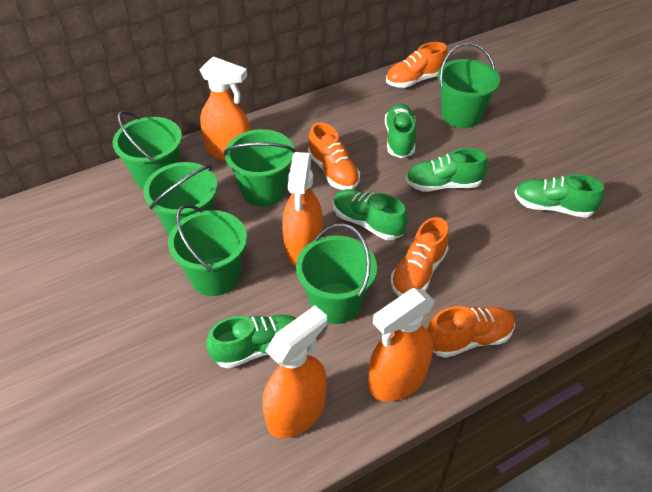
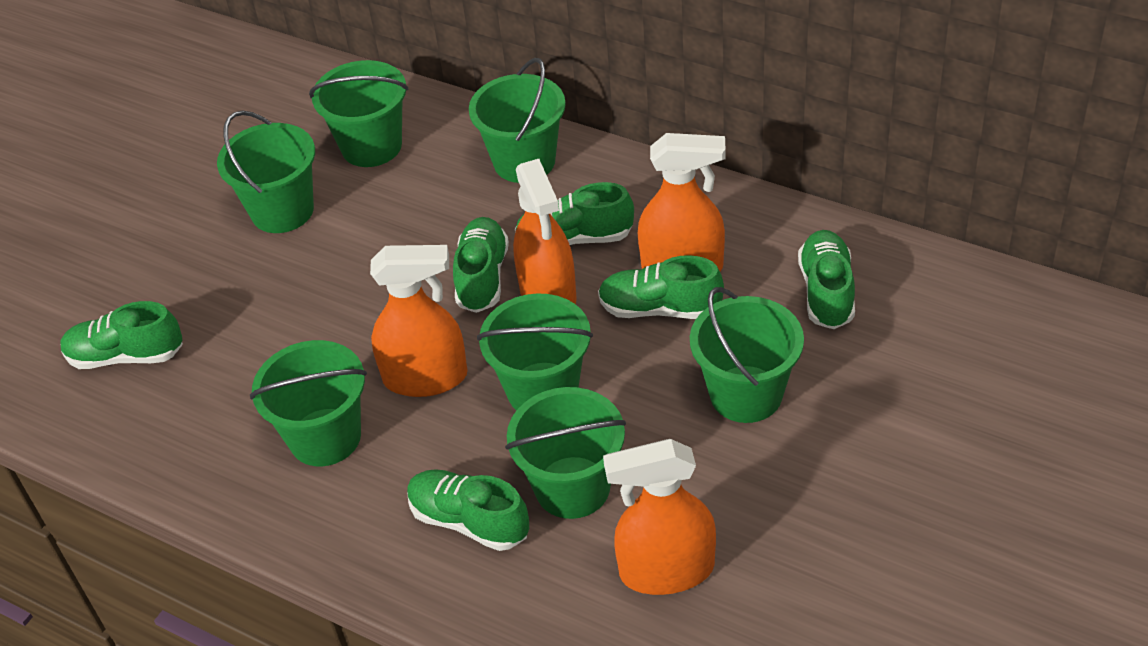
green bucket: 6 -> 7
green shoe: 5 -> 6
orange shoe: 4 -> 0

